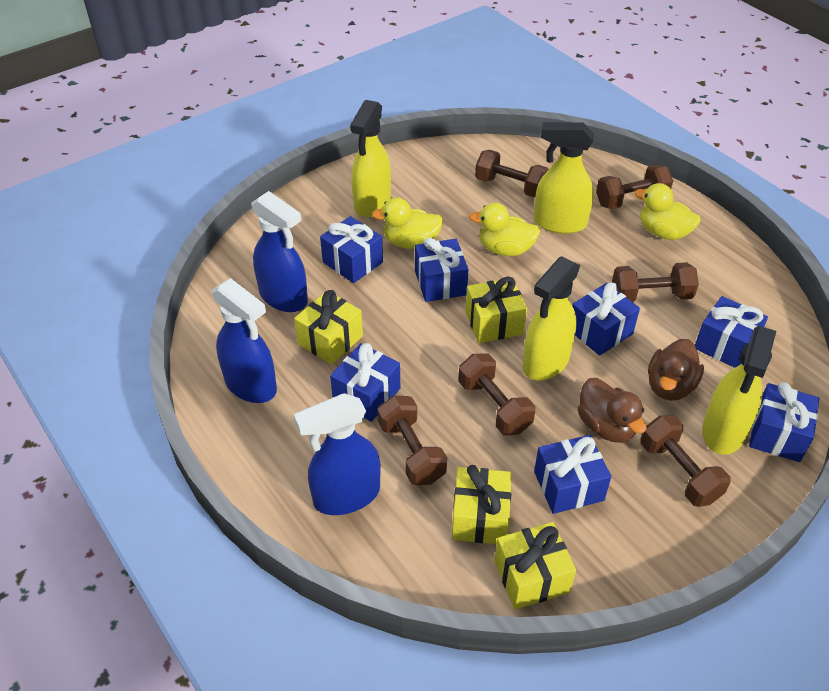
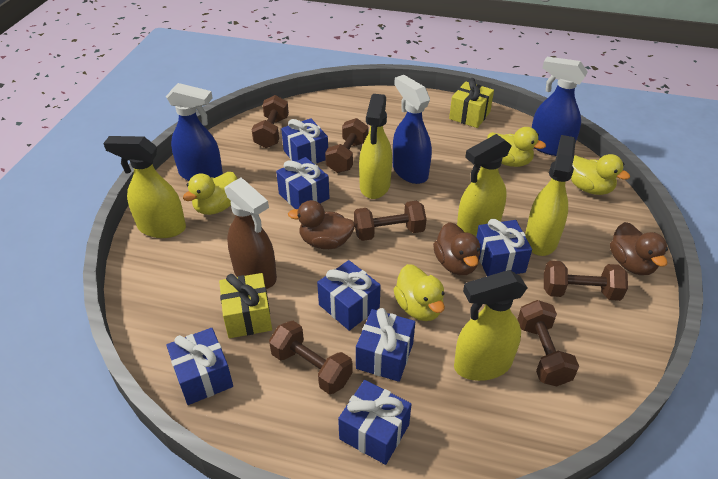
brown duck: 2 -> 3
brown spray bottle: 0 -> 1
yellow duck: 3 -> 4
yellow gift: 4 -> 2
yellow spray bottle: 4 -> 5

